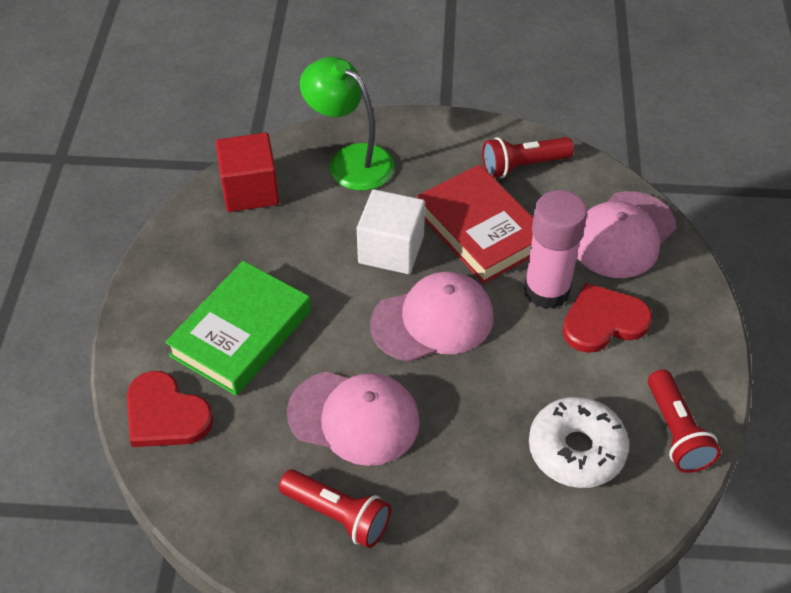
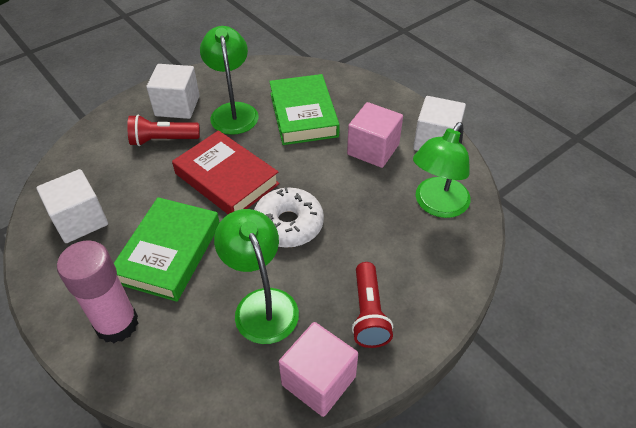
green book: 1 -> 2
green lamp: 1 -> 3
pink cap: 3 -> 0
pink cube: 0 -> 2
red cube: 1 -> 0
red flashlight: 3 -> 2
red heart: 2 -> 0
white cube: 1 -> 3

